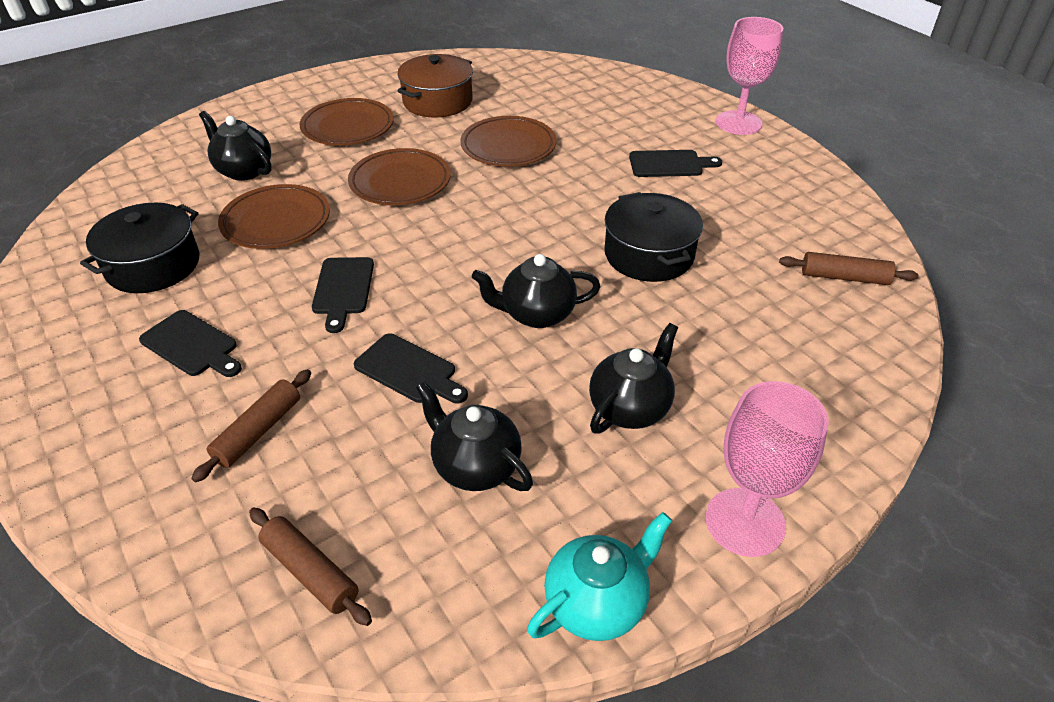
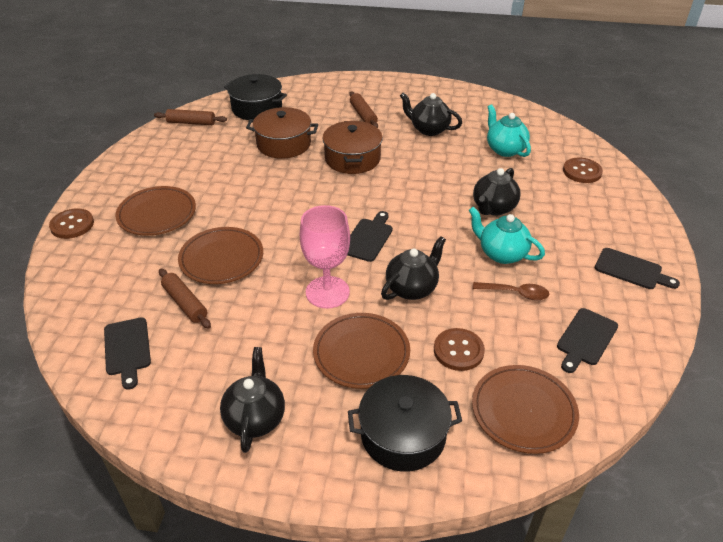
brown button: 0 -> 3
brown pot: 1 -> 2
brown spoon: 0 -> 1
pink goblet: 2 -> 1
turquoise teapot: 1 -> 2

